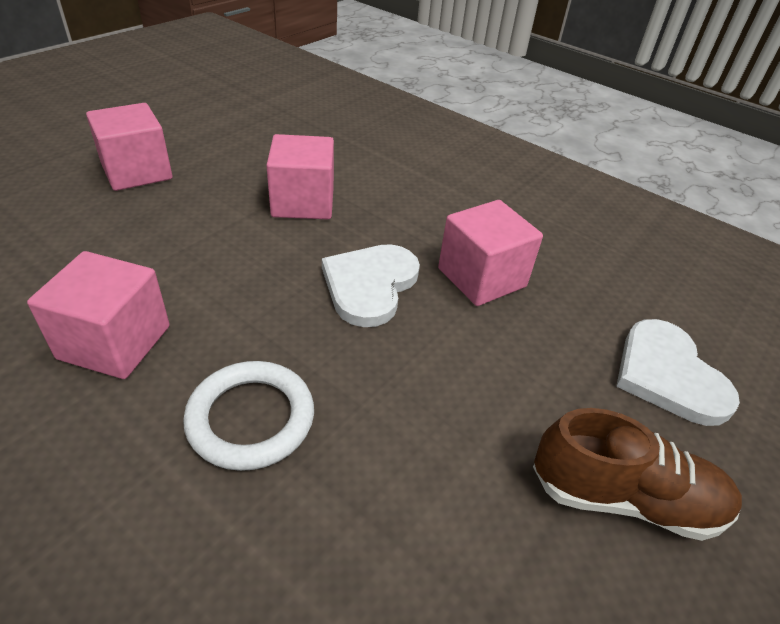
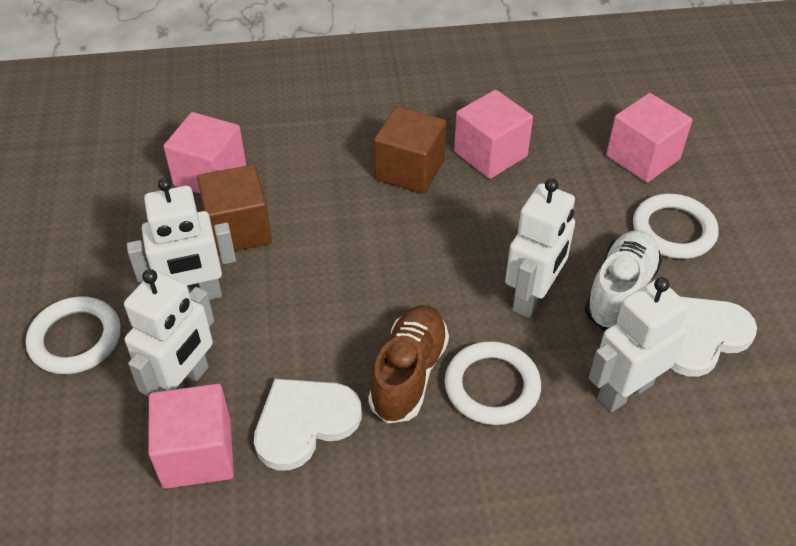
brown cube: 0 -> 2
white ring: 1 -> 3
white robot: 0 -> 4
white shoe: 0 -> 1

